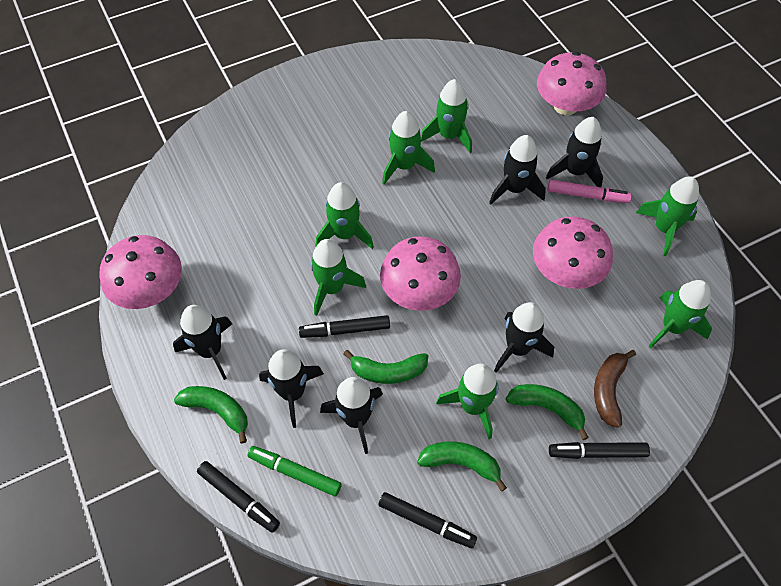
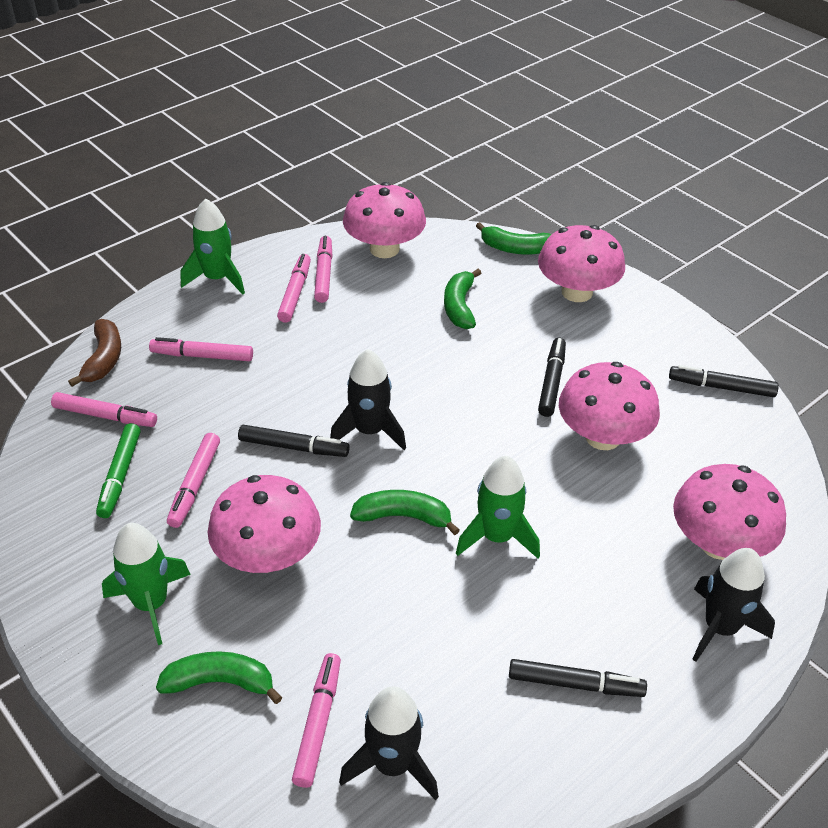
black rocket: 6 -> 3
green rocket: 7 -> 3
pink marker: 1 -> 6
pink mushroom: 4 -> 5

